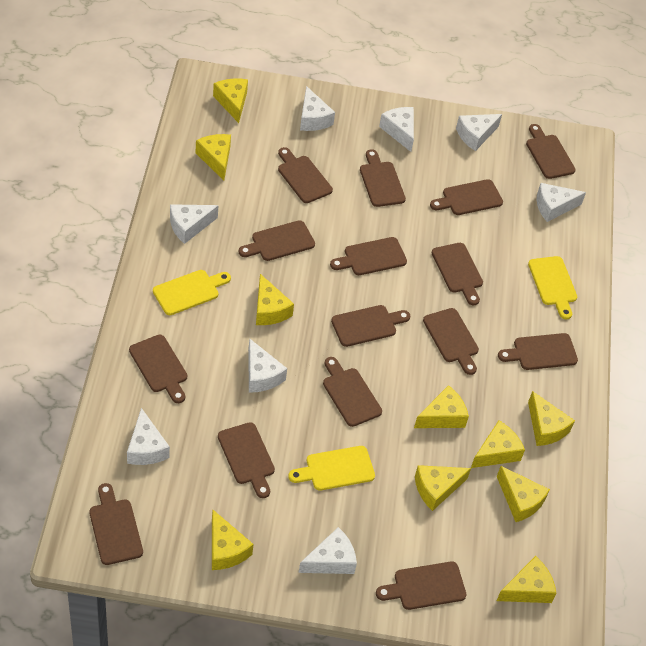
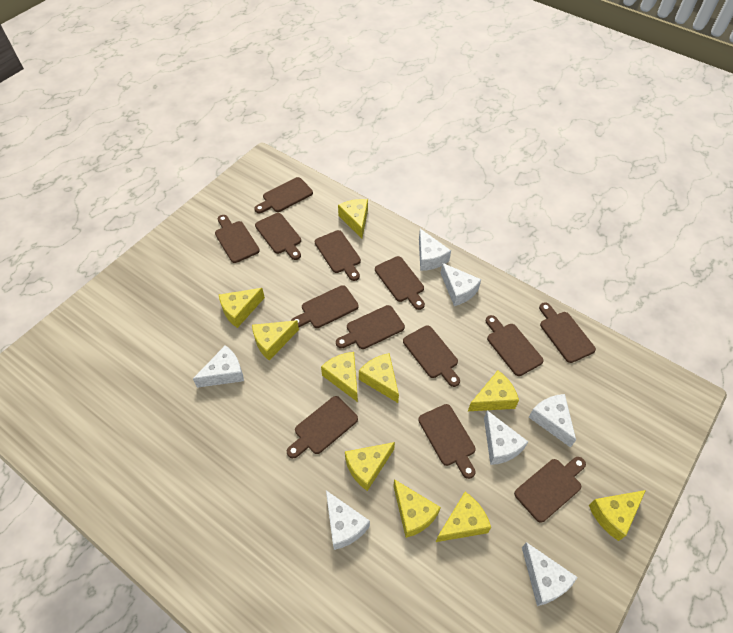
brown cutting board: 15 -> 13
white cheese: 8 -> 7
yellow cutting board: 3 -> 0

